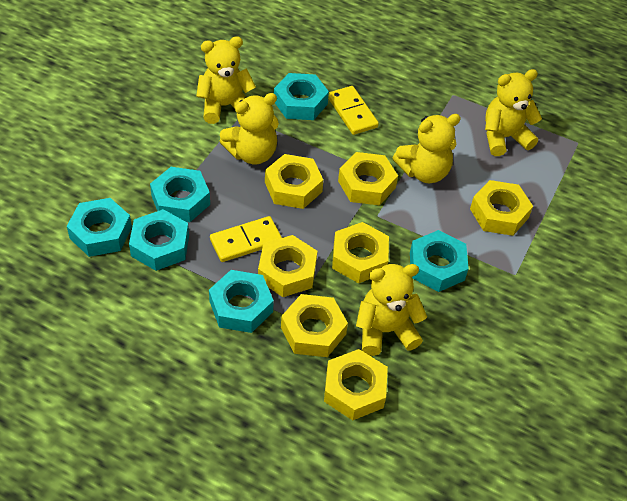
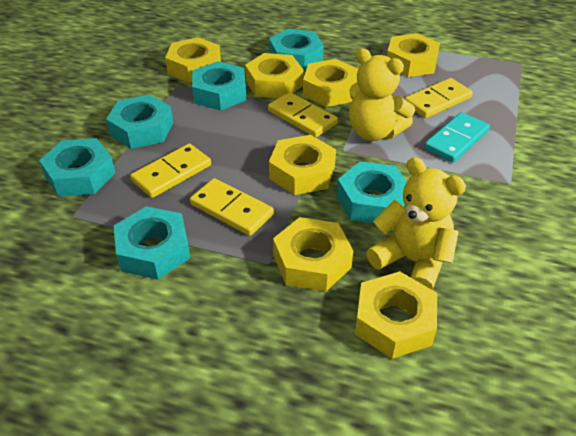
turquoise domino: 0 -> 1
yellow domino: 2 -> 4
yellow teddy bear: 5 -> 2

